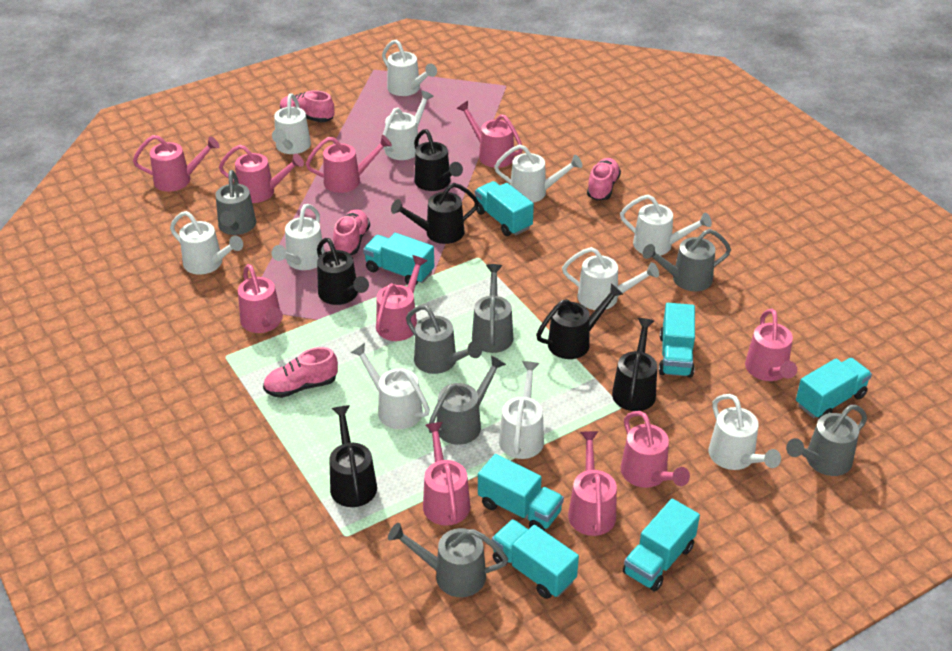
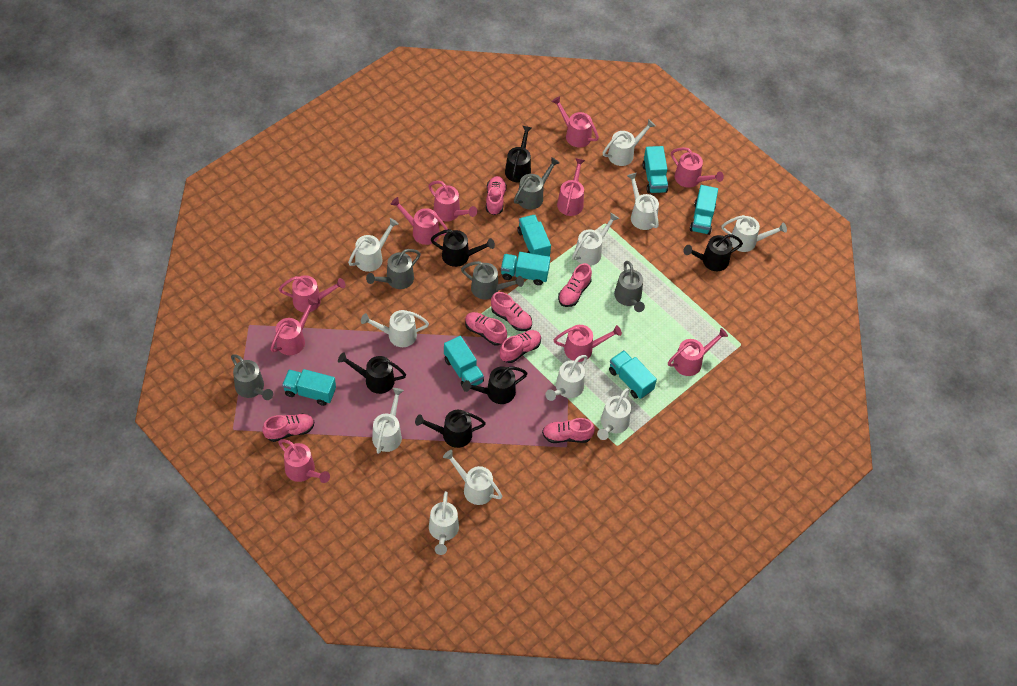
grey watering can: 7 -> 5
pink shoe: 4 -> 7

